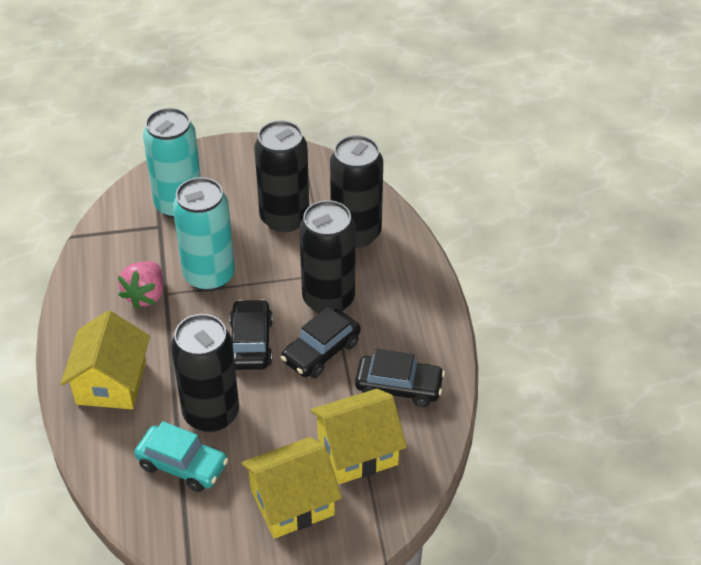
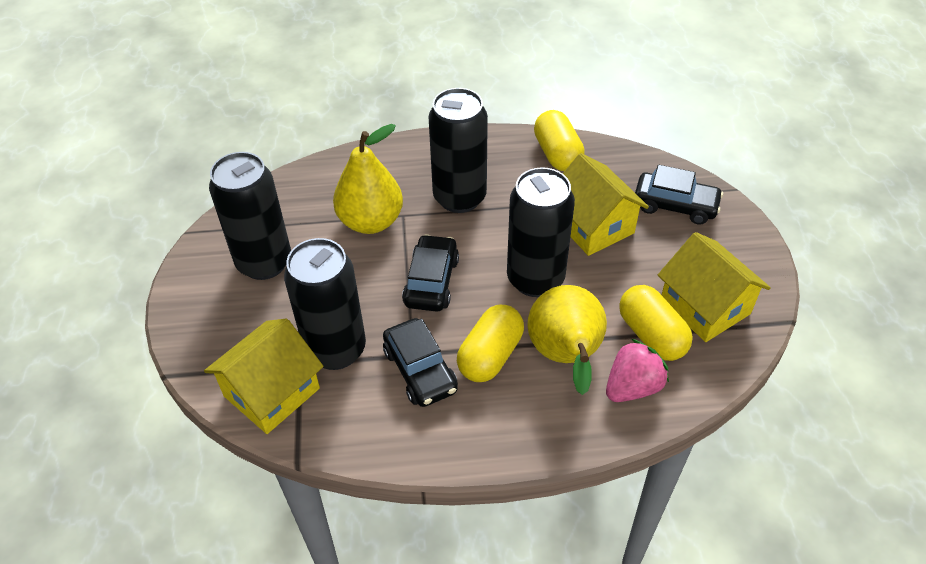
turquoise can: 2 -> 0
turquoise car: 1 -> 0
yellow capsule: 0 -> 3
yellow pear: 0 -> 2

